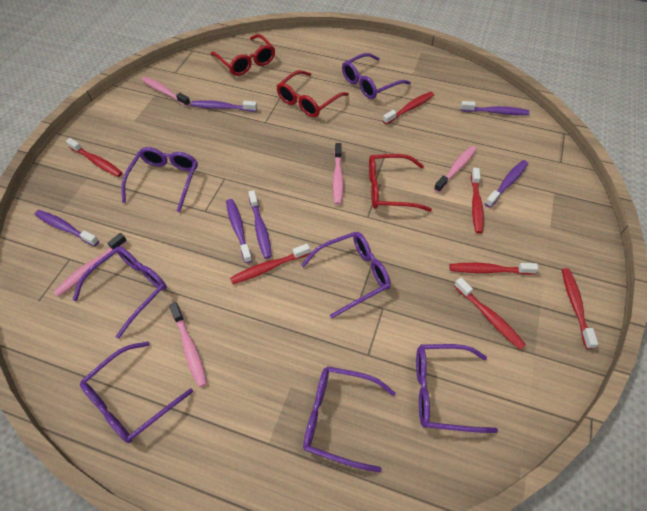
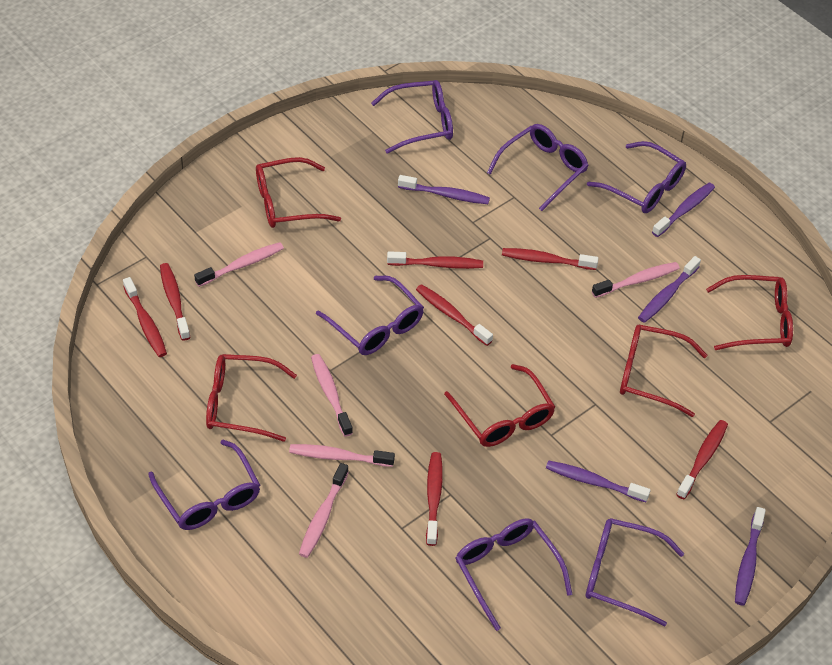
purple toothbrush: 6 -> 5
red glasses: 3 -> 5

